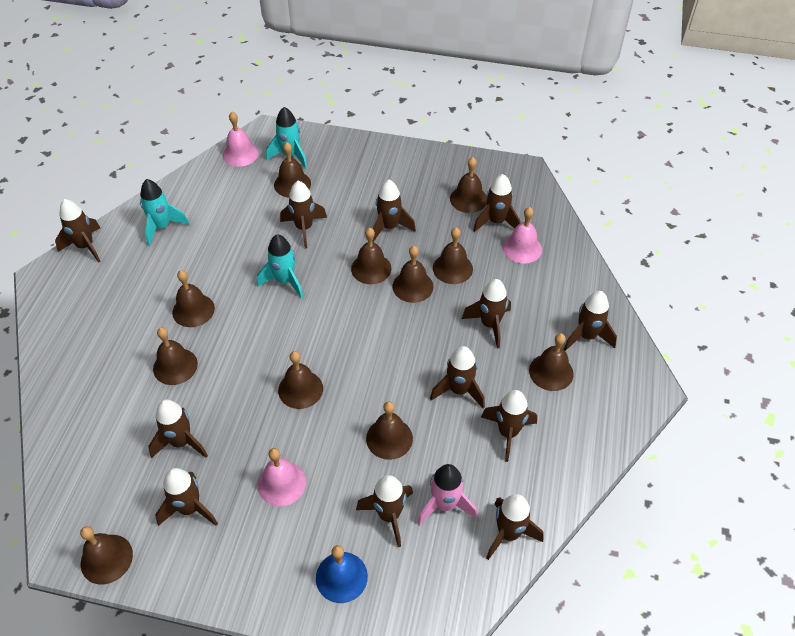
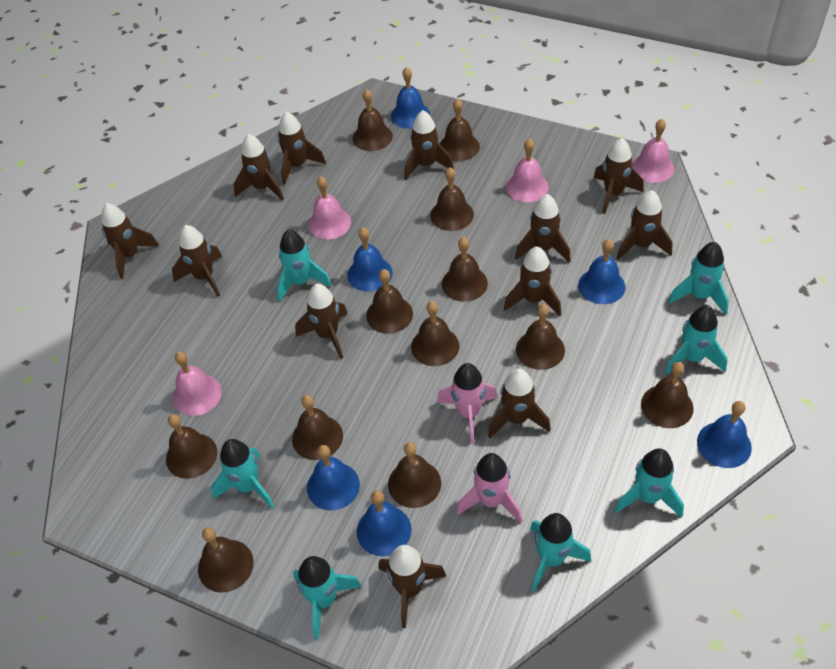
blue bell: 1 -> 6
brown bell: 11 -> 12
pink bell: 3 -> 4
pink rocket: 1 -> 2
turquoise rocket: 3 -> 7

